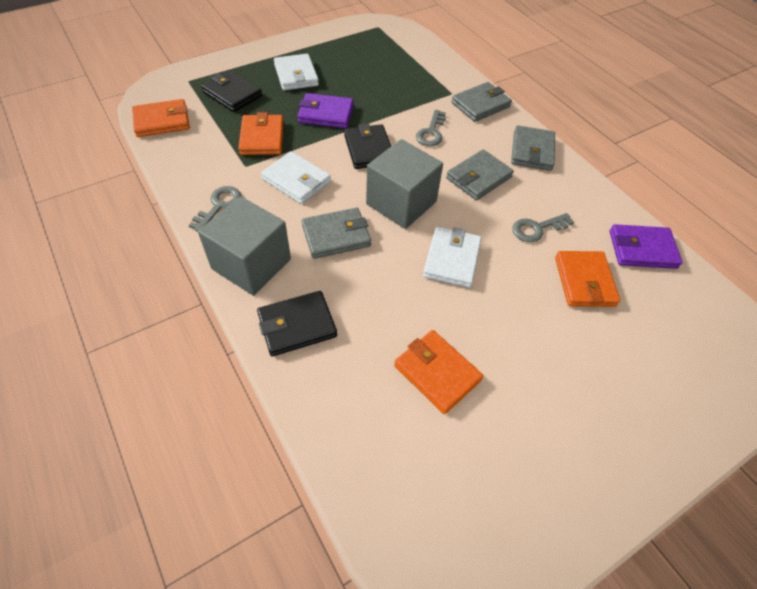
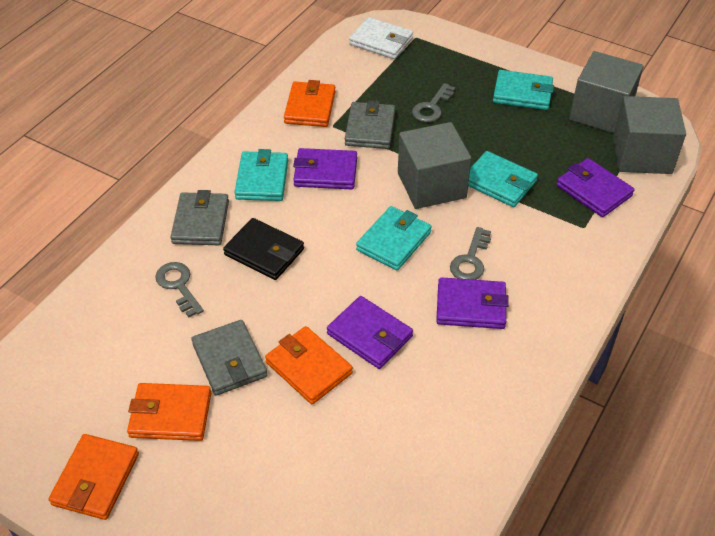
black wallet: 3 -> 1
grey cube: 2 -> 3
grey wallet: 4 -> 3
purple wallet: 2 -> 4
turquoise wallet: 0 -> 4
white wallet: 3 -> 1

